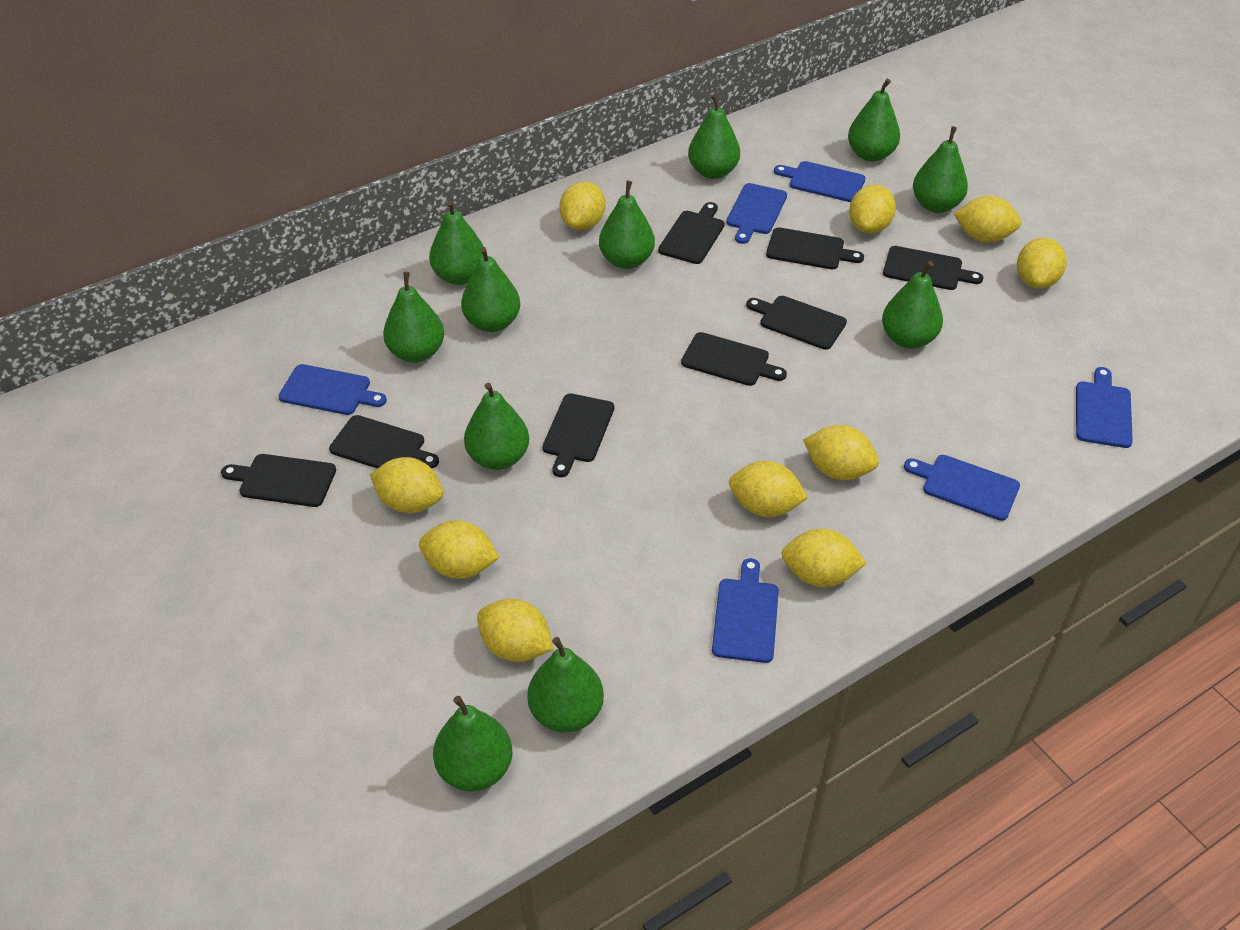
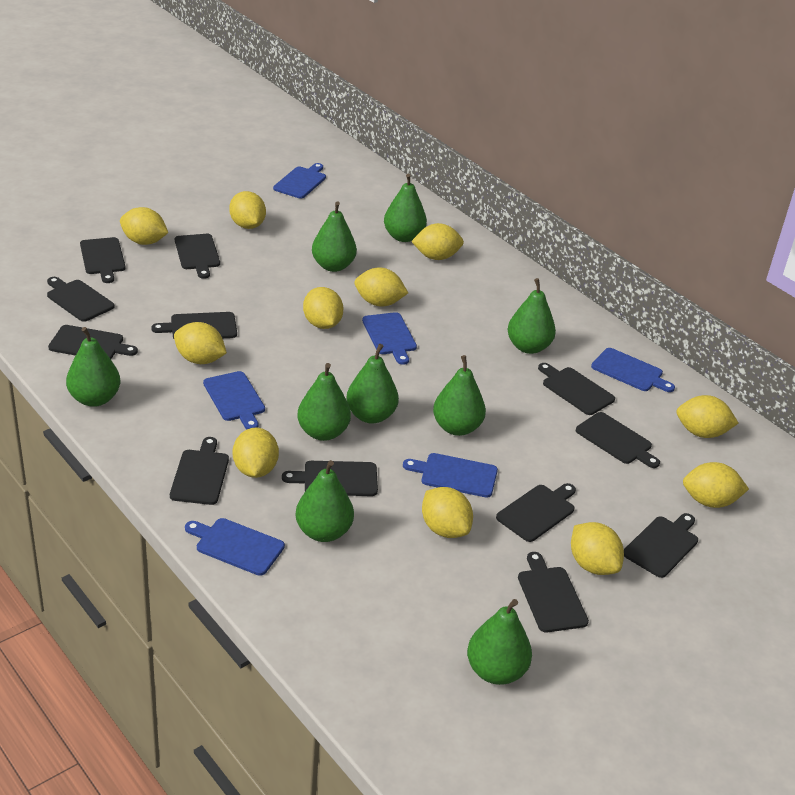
black cutting board: 8 -> 12
green pear: 11 -> 9
yellow lemon: 10 -> 11

